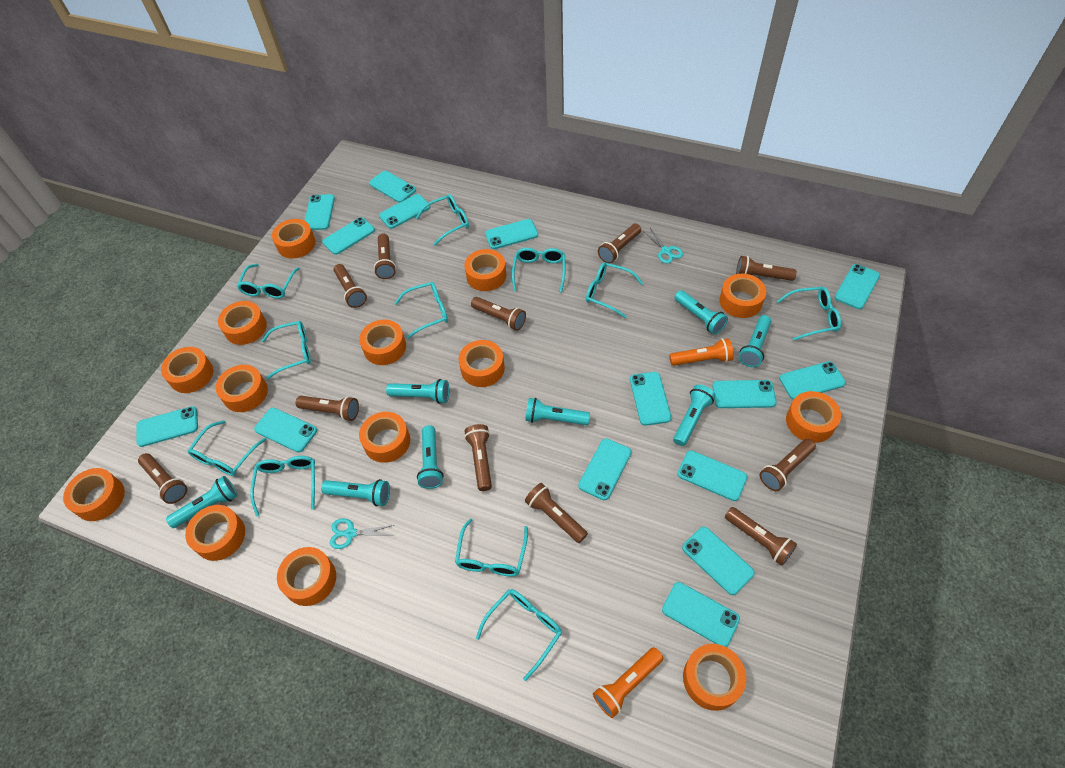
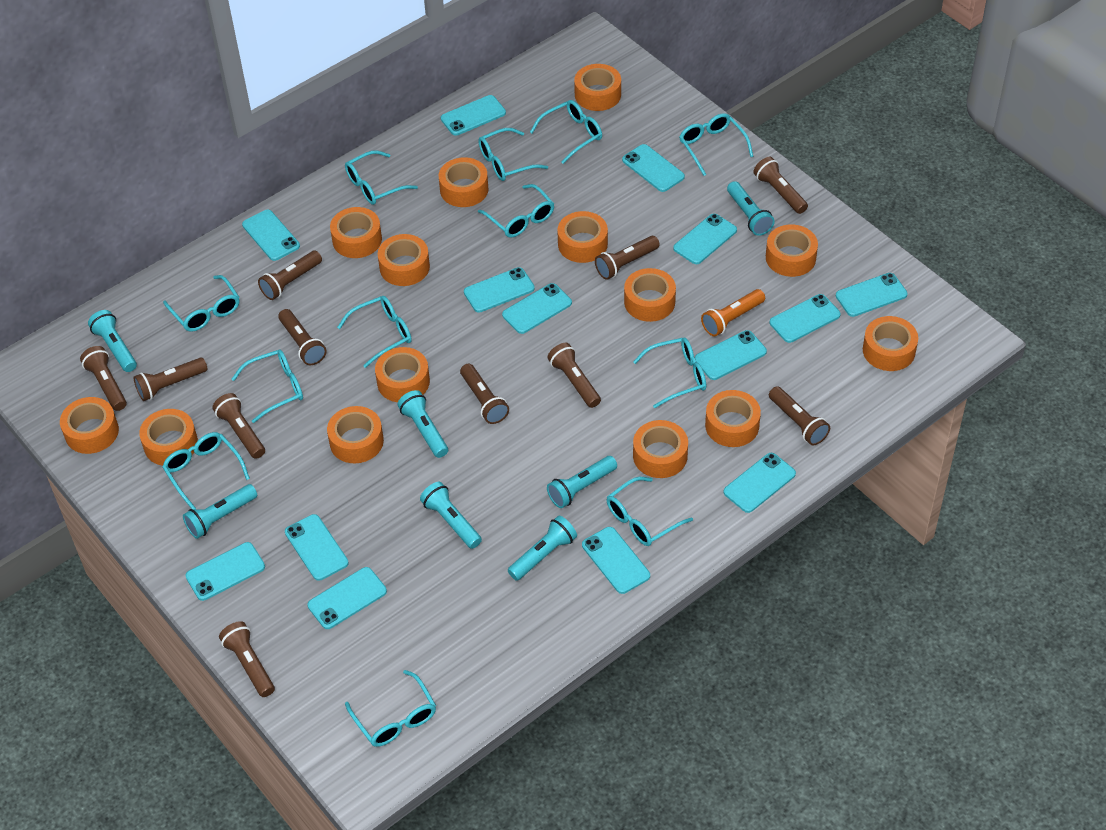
orange flashlight: 2 -> 1
turquoise flashlight: 8 -> 7
turquoise glasses: 11 -> 12
turquoise phone: 15 -> 14
turquoise scissors: 2 -> 0

